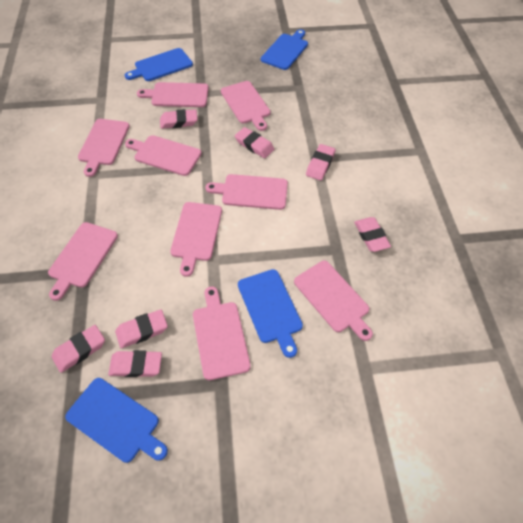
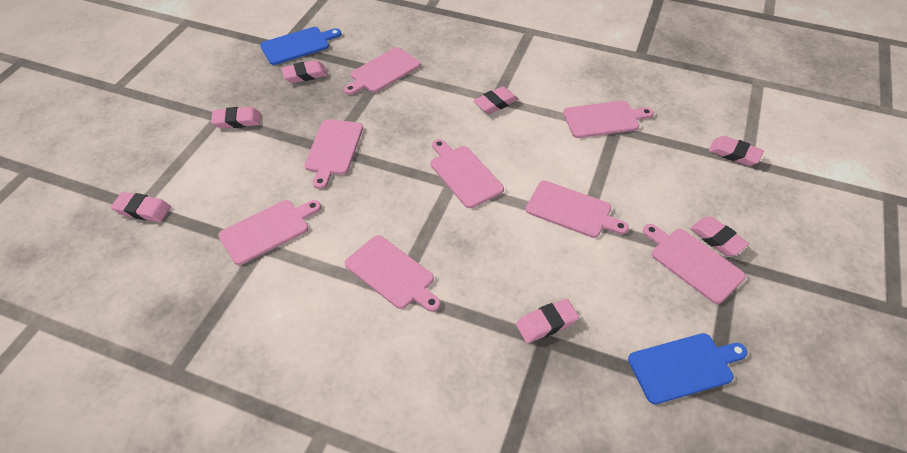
blue cutting board: 4 -> 2
pink cutting board: 9 -> 8

